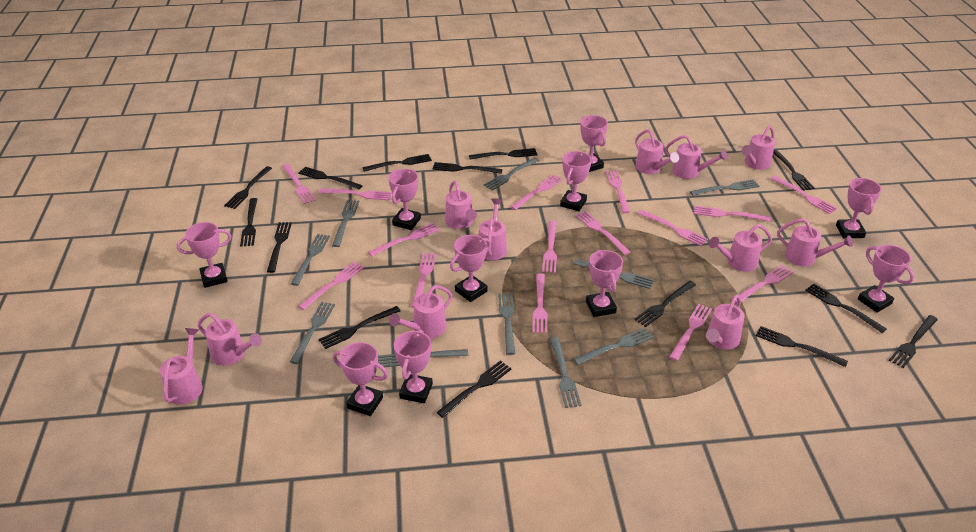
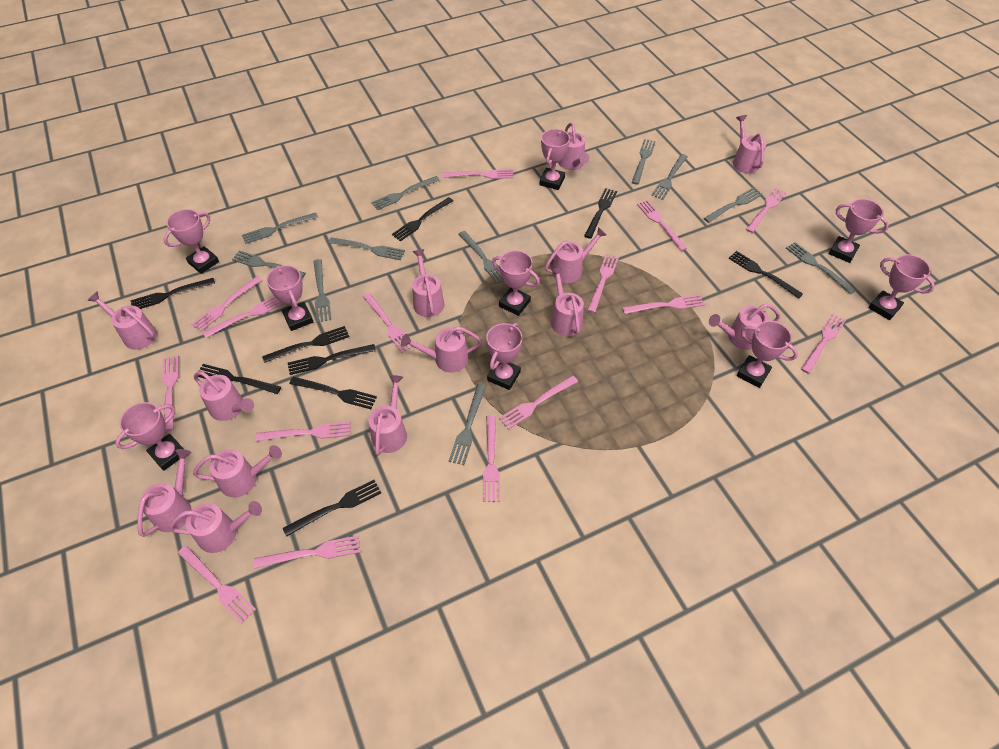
black fork: 14 -> 9
grey fork: 10 -> 11
pink trophy: 10 -> 9
pink watering can: 11 -> 13

